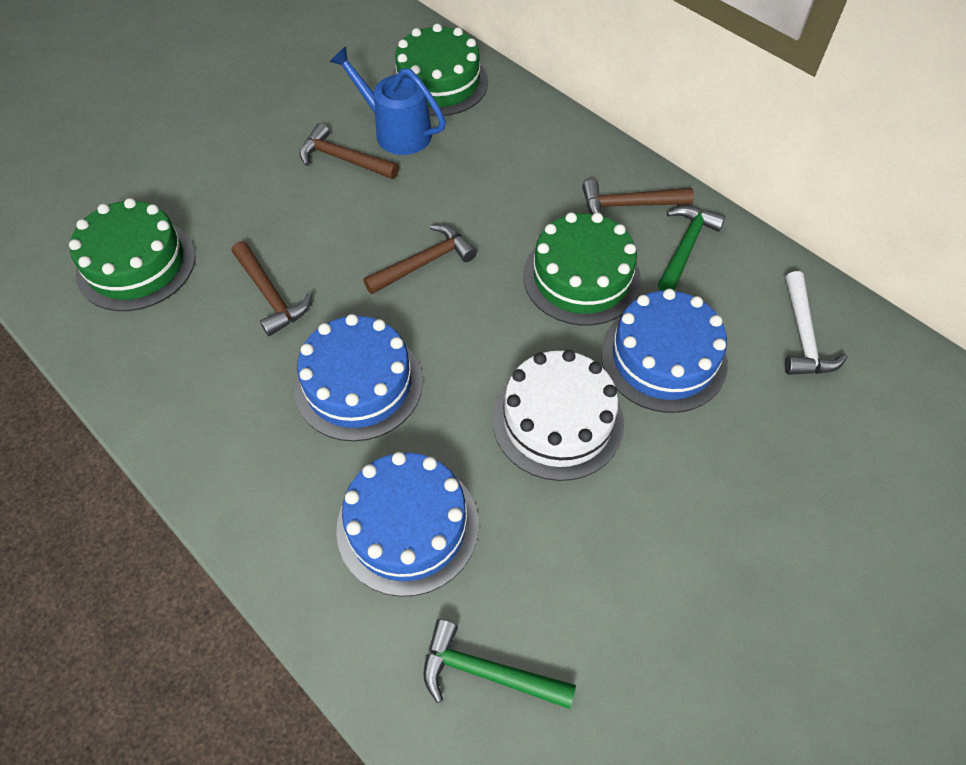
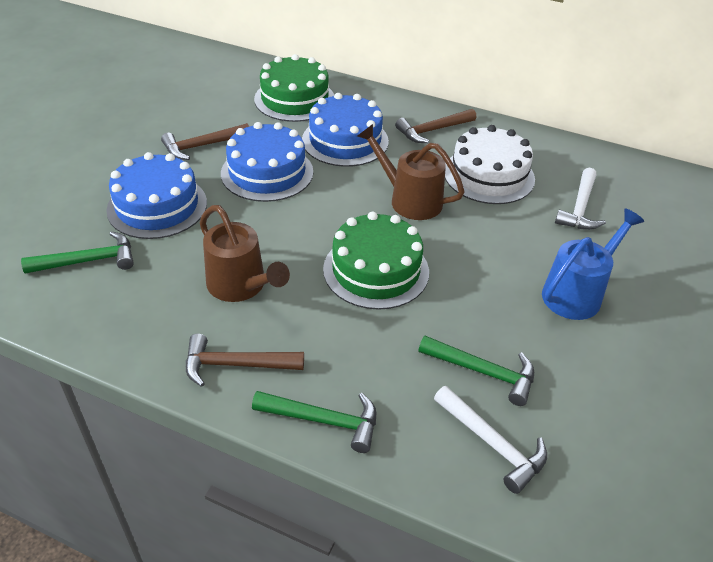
brown hammer: 4 -> 3
brown watering can: 0 -> 2
green cake: 3 -> 2
green hammer: 2 -> 3
white hammer: 1 -> 2

